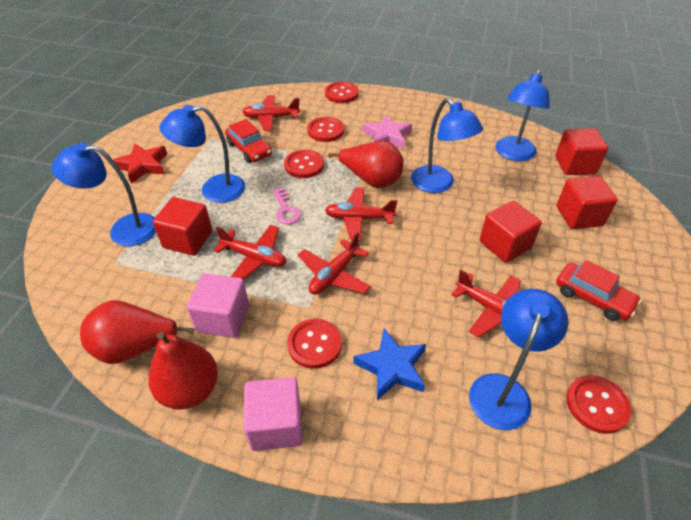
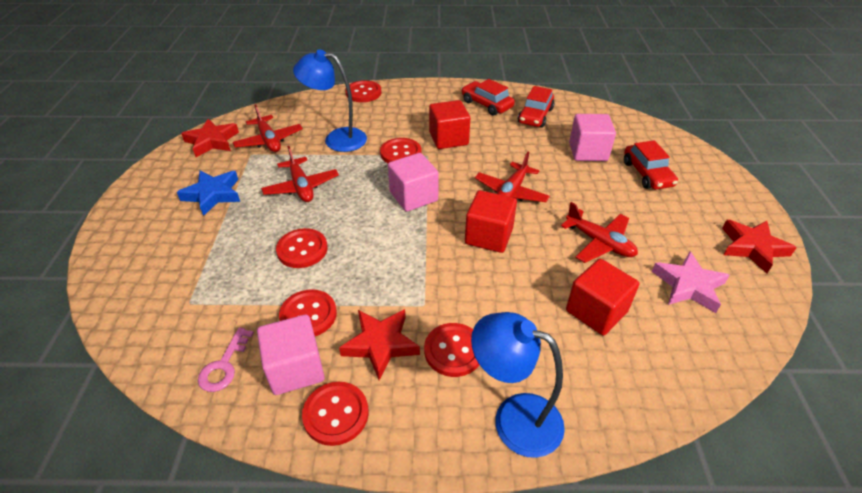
blue lamp: 5 -> 2
pink cube: 2 -> 3
red button: 5 -> 6
red car: 2 -> 3
red cube: 4 -> 3
red pear: 3 -> 0
red plane: 5 -> 4
red star: 1 -> 3

